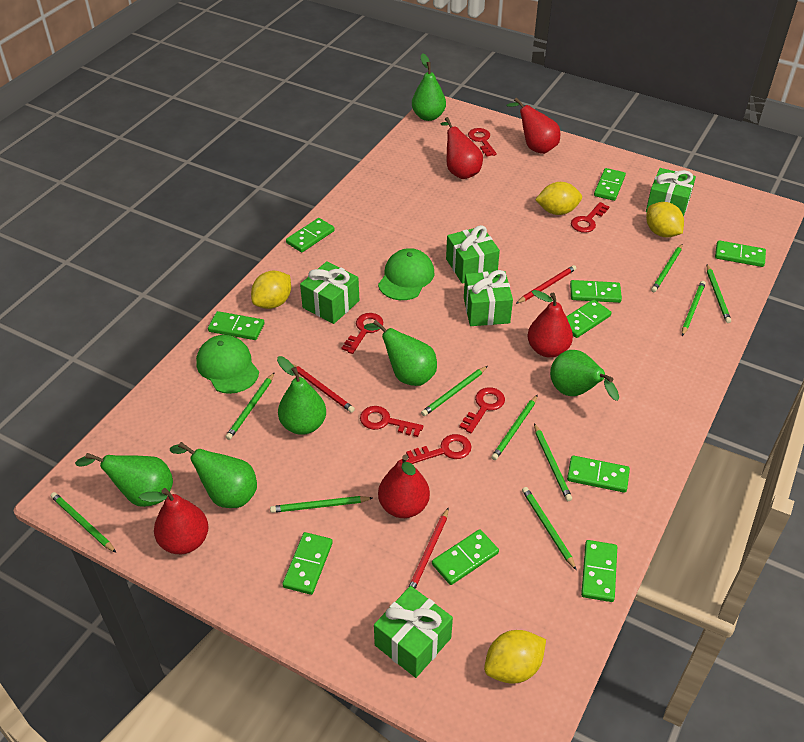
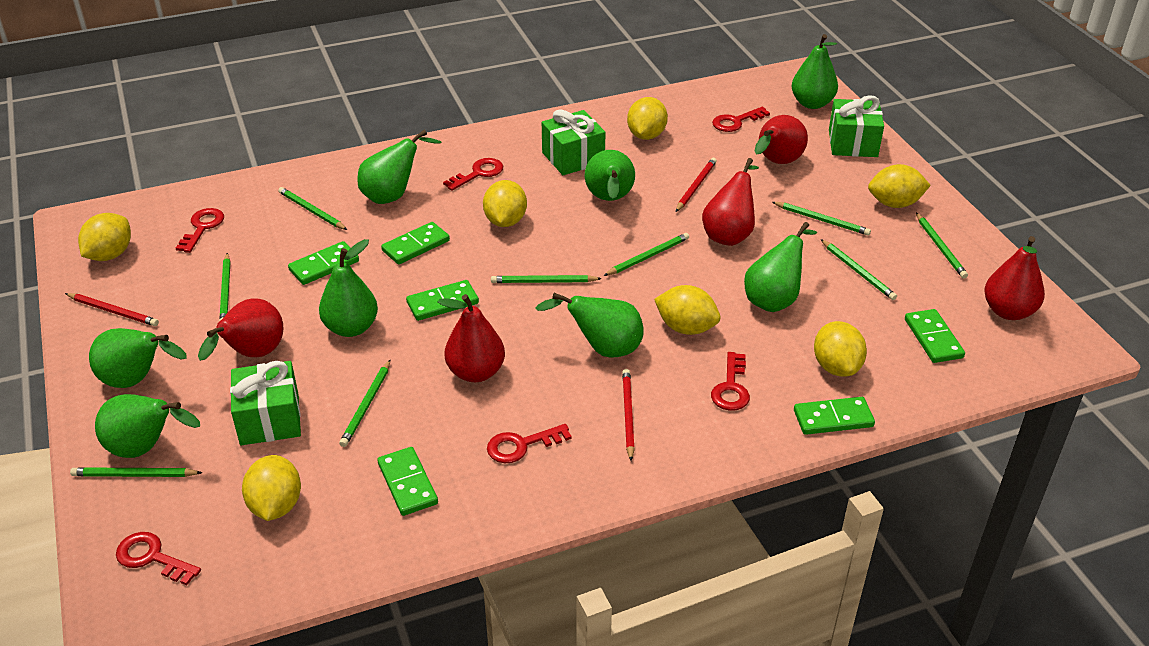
green cap: 2 -> 0
green domino: 10 -> 6
green gift: 5 -> 3
green pear: 6 -> 8
green pencil: 10 -> 9
yellow lemon: 4 -> 7

